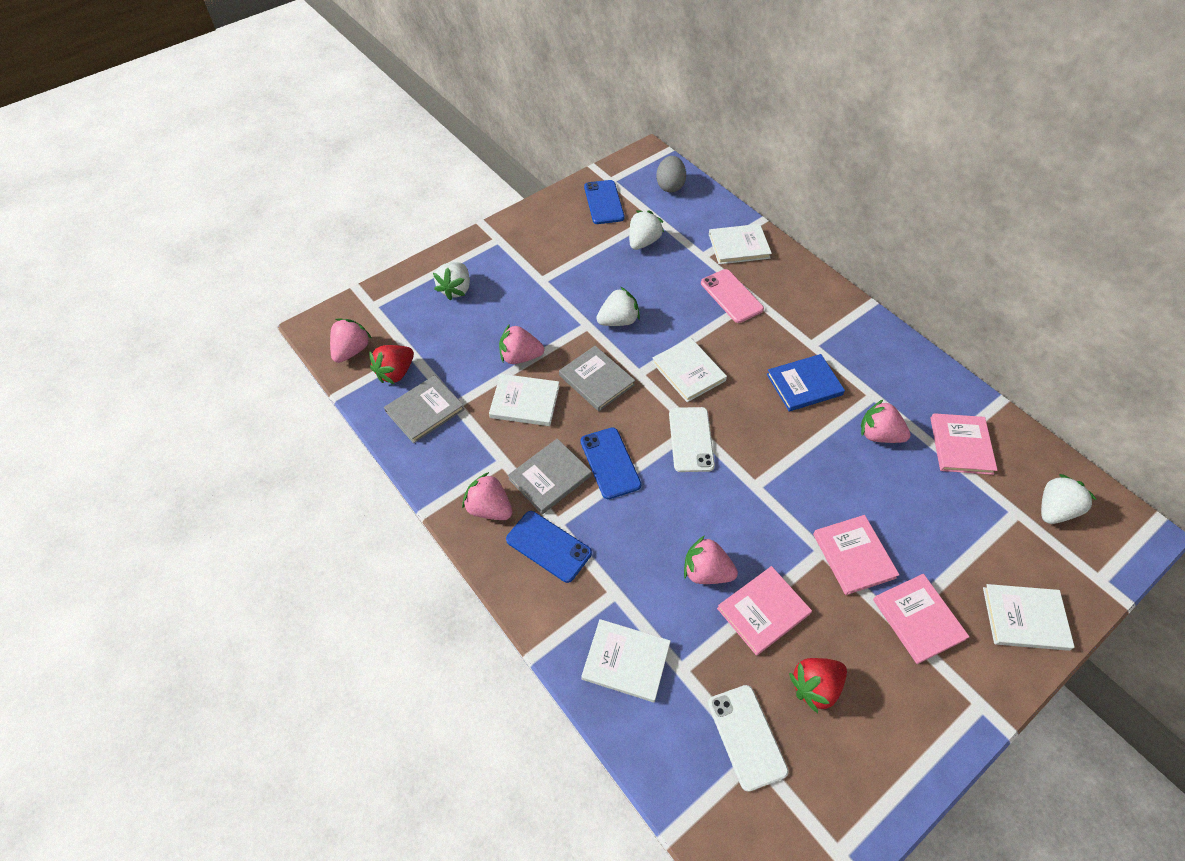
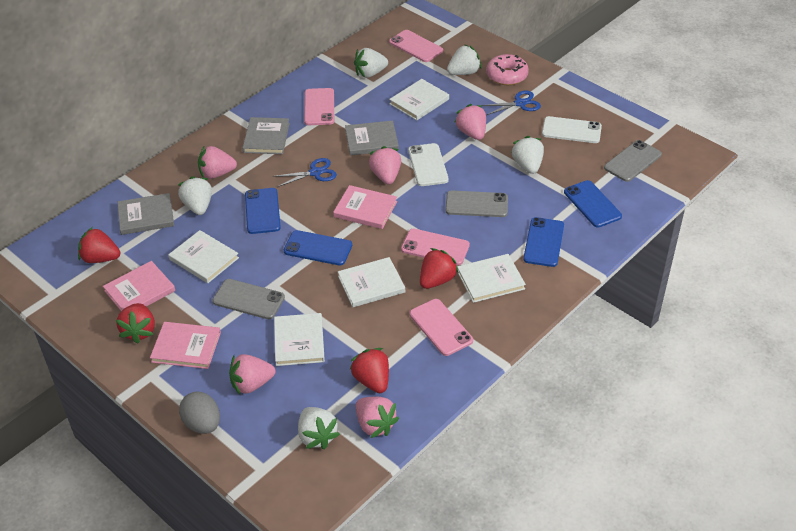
blue book: 1 -> 0
blue phone: 3 -> 4
blue scissors: 0 -> 2
grey phone: 0 -> 3
pink book: 4 -> 3
pink donut: 0 -> 1
pink phone: 1 -> 4
red strawberry: 2 -> 4
white strawberry: 4 -> 5

